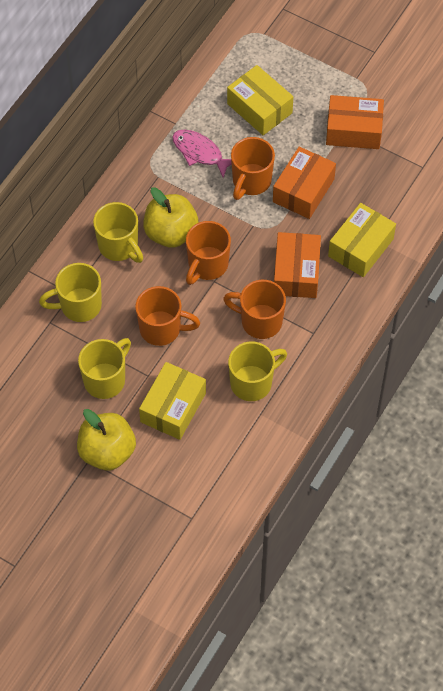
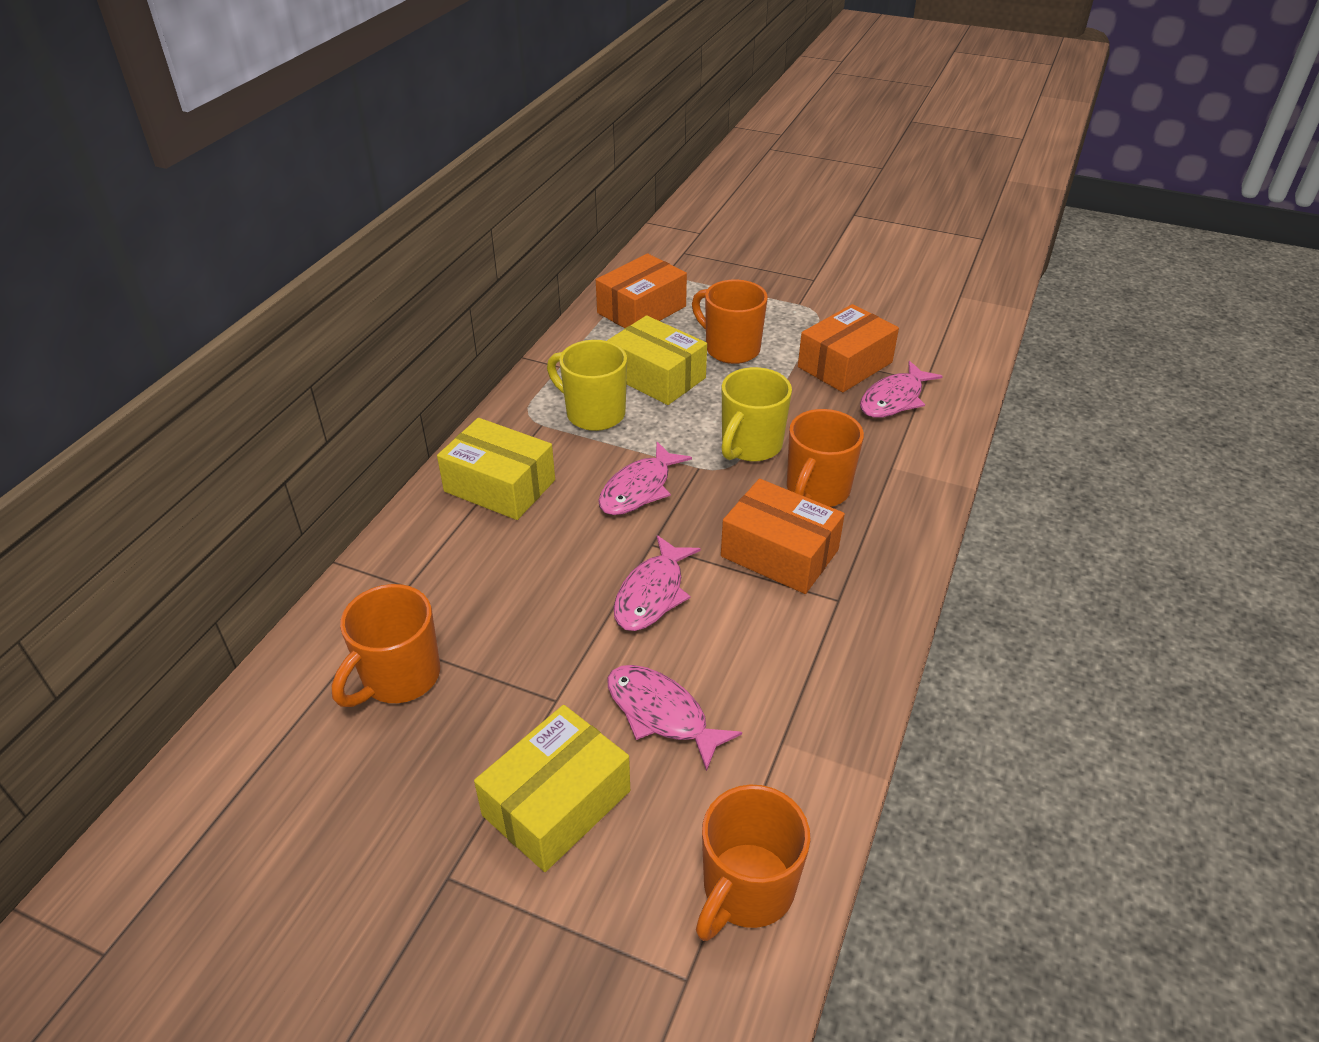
pink fish: 1 -> 4
yellow apple: 2 -> 0
yellow mug: 4 -> 2

